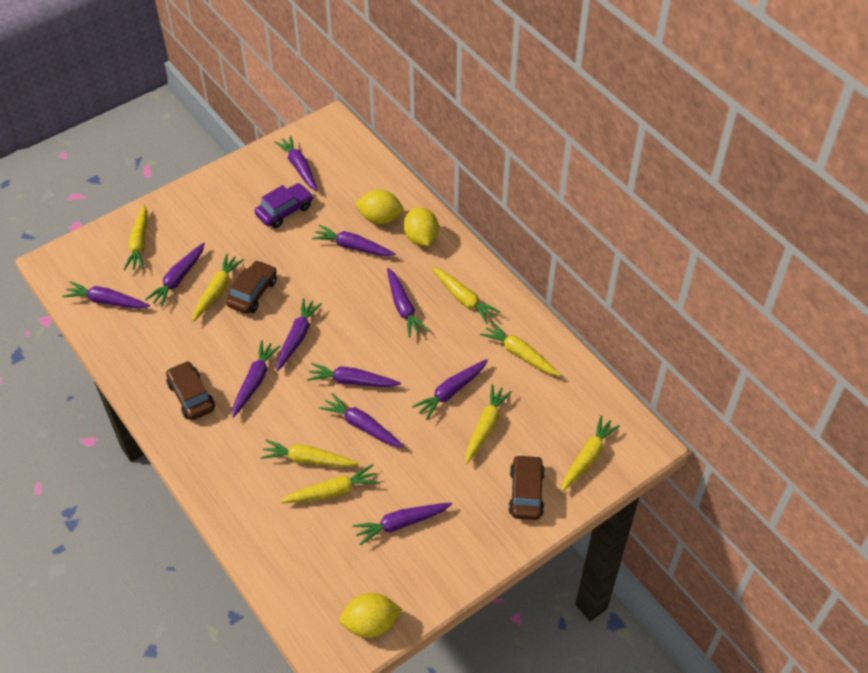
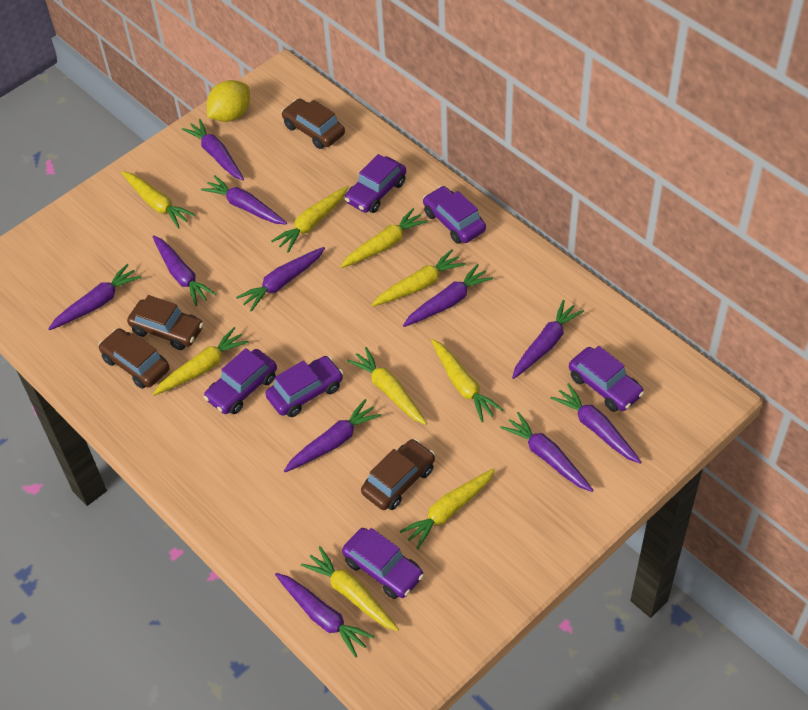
brown car: 3 -> 4
purple car: 1 -> 6
yellow carrot: 8 -> 9
yellow lemon: 3 -> 1

